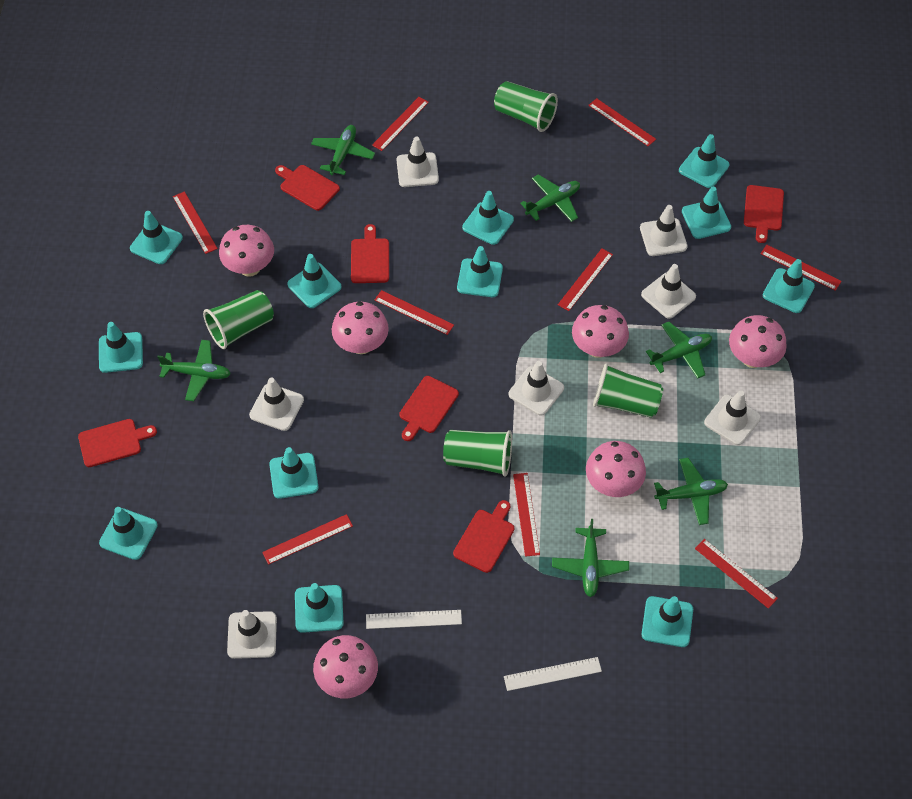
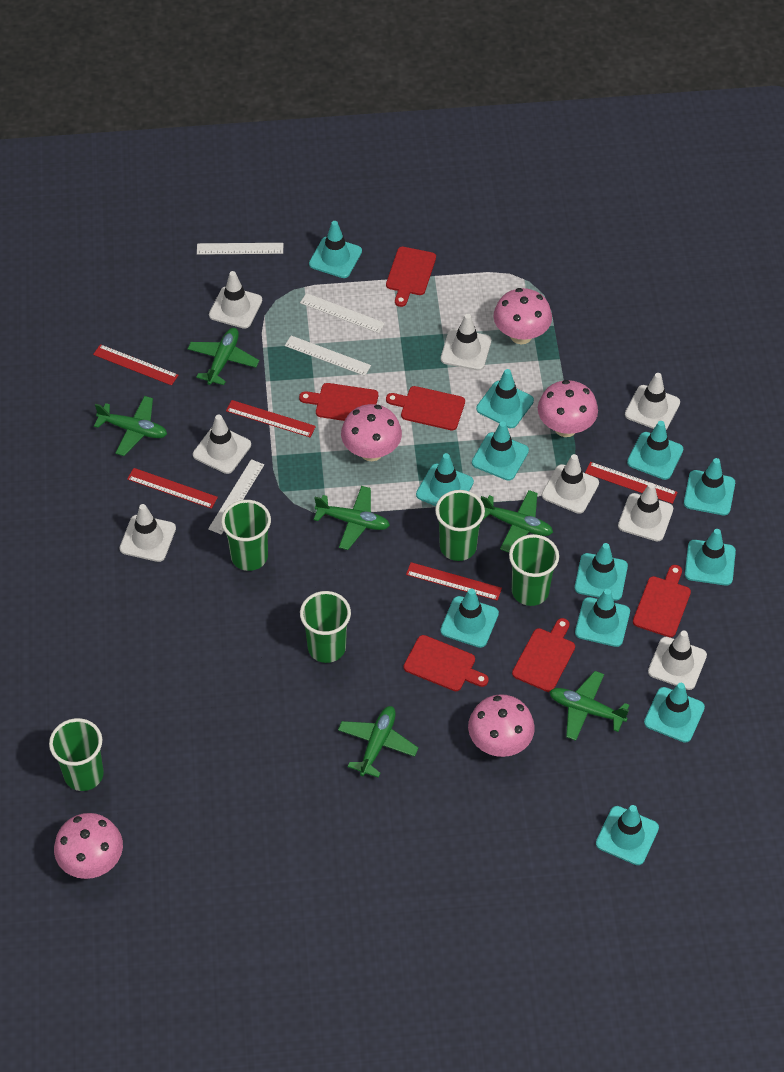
green cup: 4 -> 5
pink mushroom: 6 -> 5
red ruler: 9 -> 5
white ruler: 2 -> 4
white traffic cone: 7 -> 8

